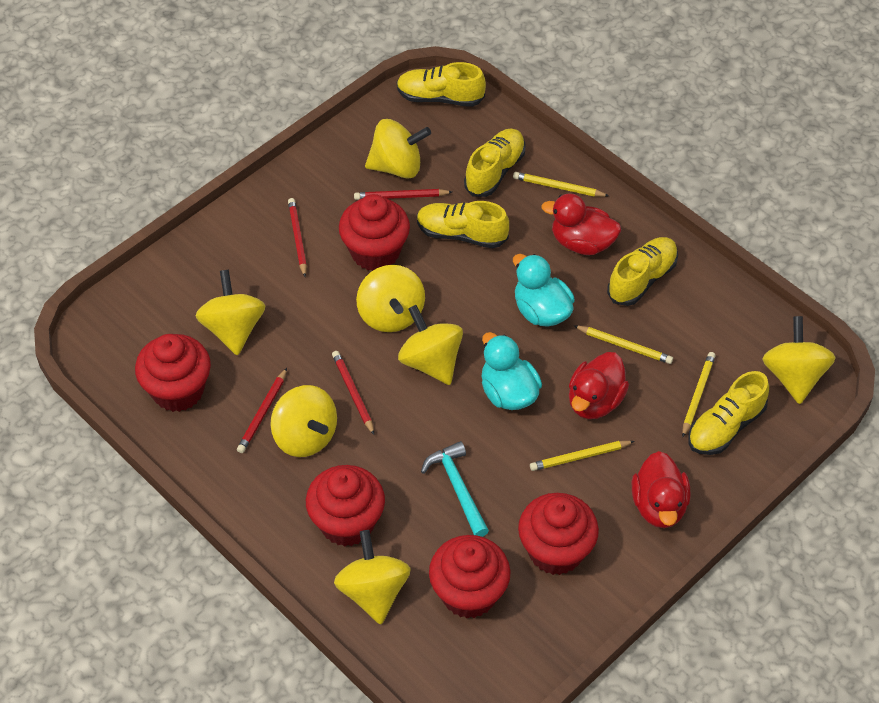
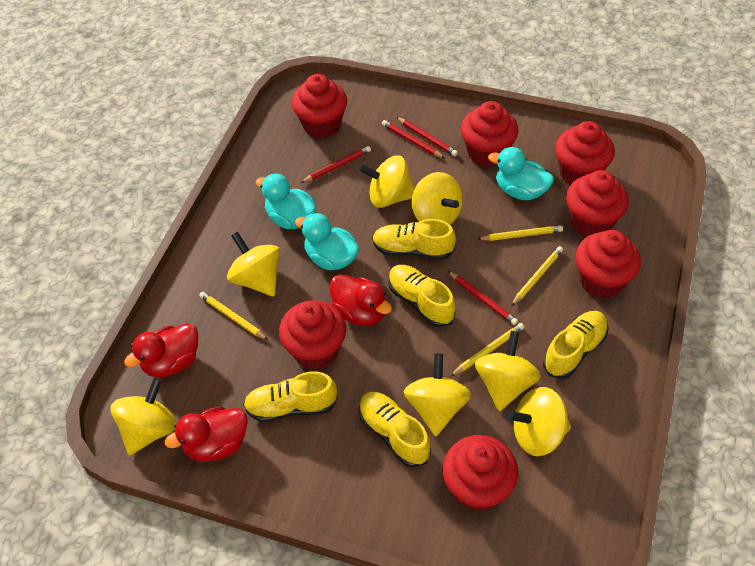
red cupcake: 5 -> 7
turquoise duck: 2 -> 3
turquoise hammer: 1 -> 0

